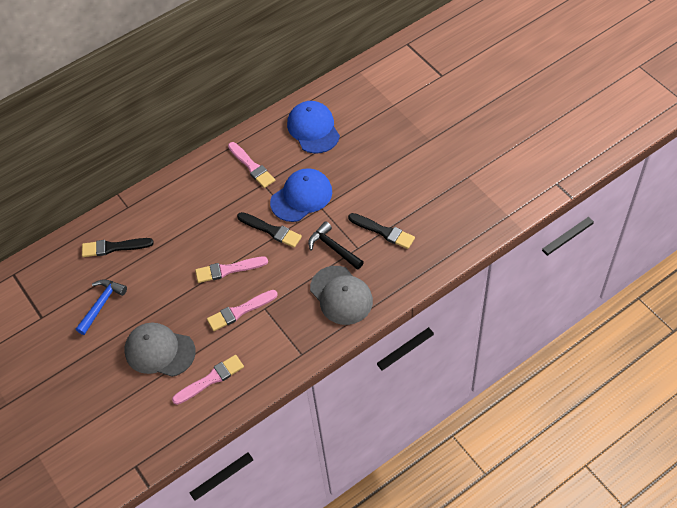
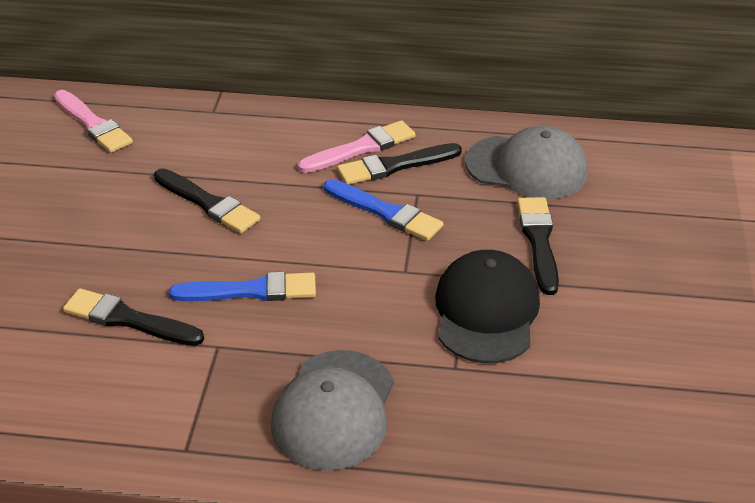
black brush: 3 -> 4
black cap: 0 -> 1
black hammer: 1 -> 0
blue brush: 0 -> 2
blue cap: 2 -> 0
blue hammer: 1 -> 0
pink brush: 4 -> 2

